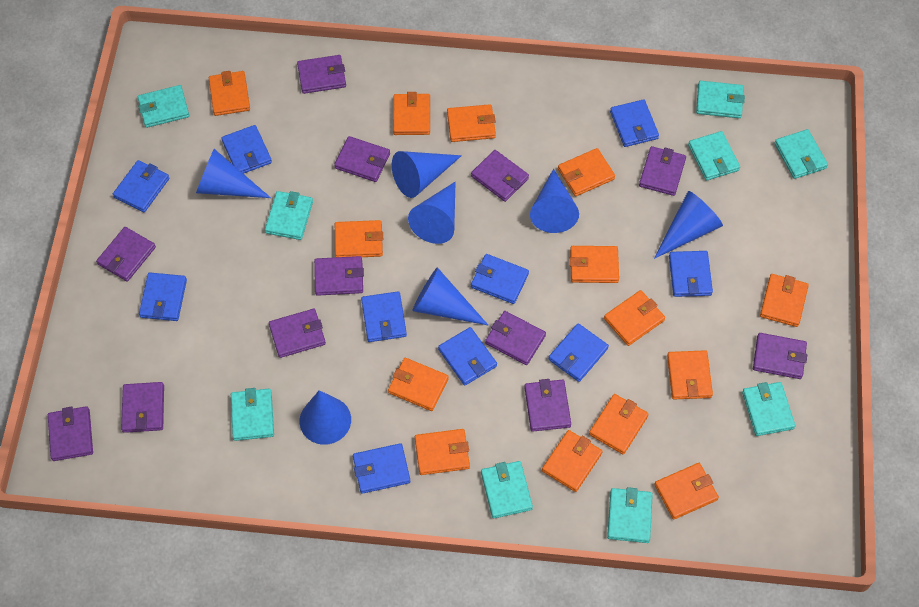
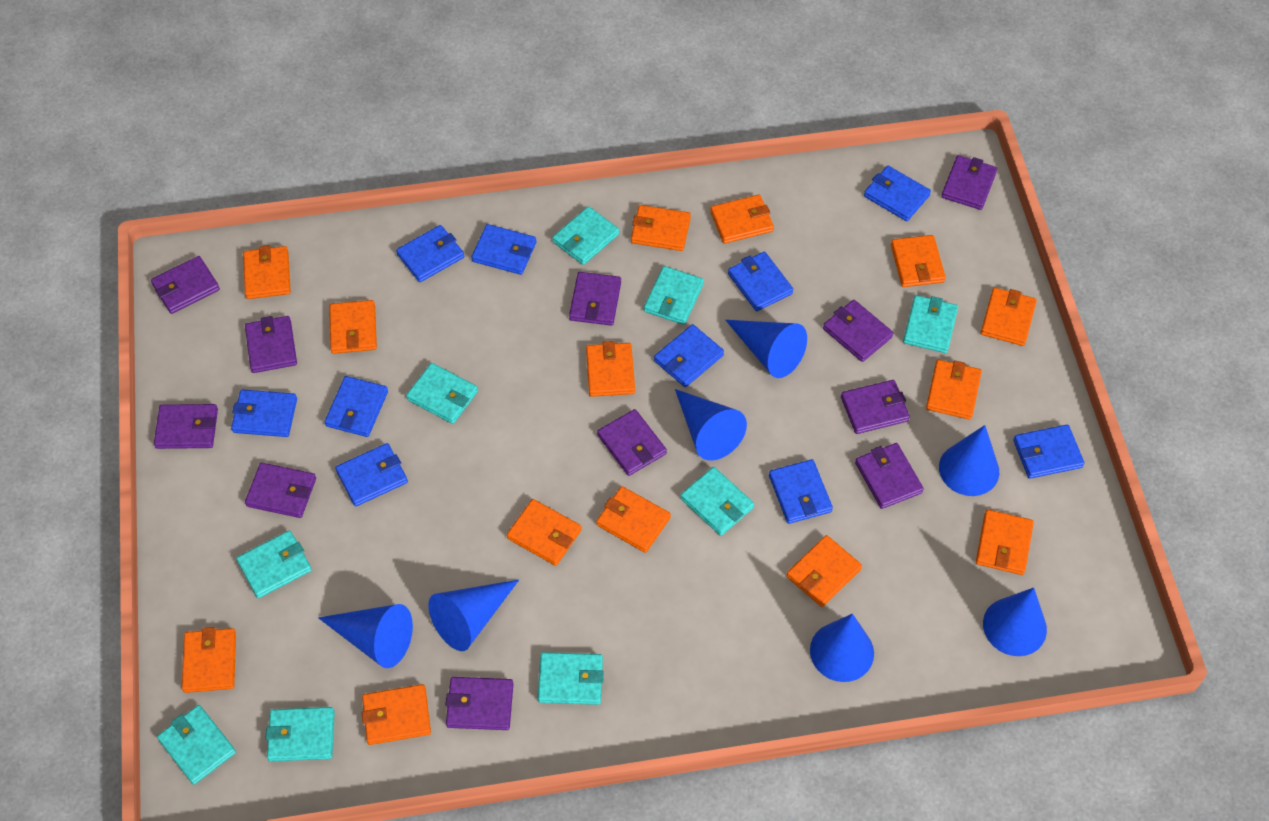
purple wallet: 12 -> 11

